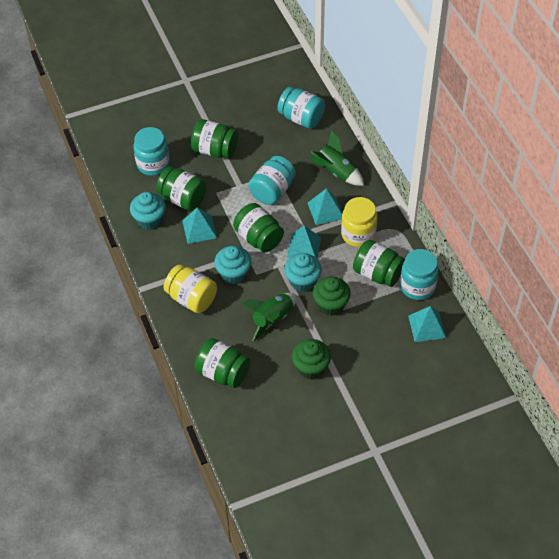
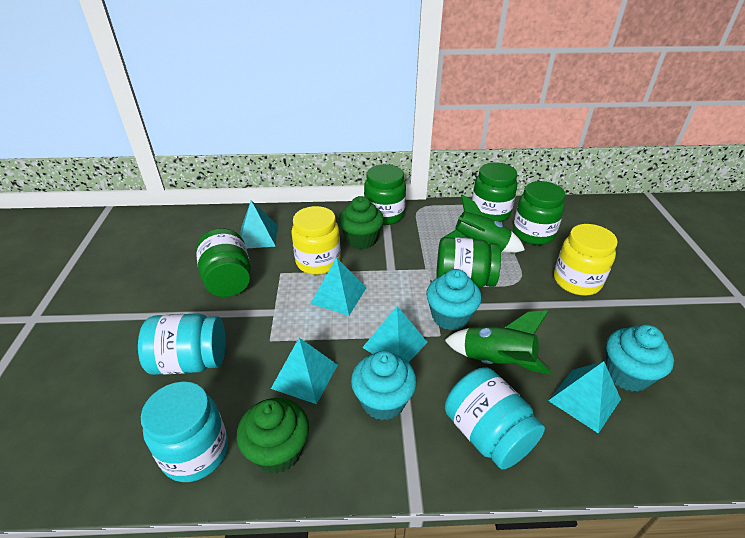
turquoise jar: 4 -> 3
turquoise pyramid: 4 -> 5

